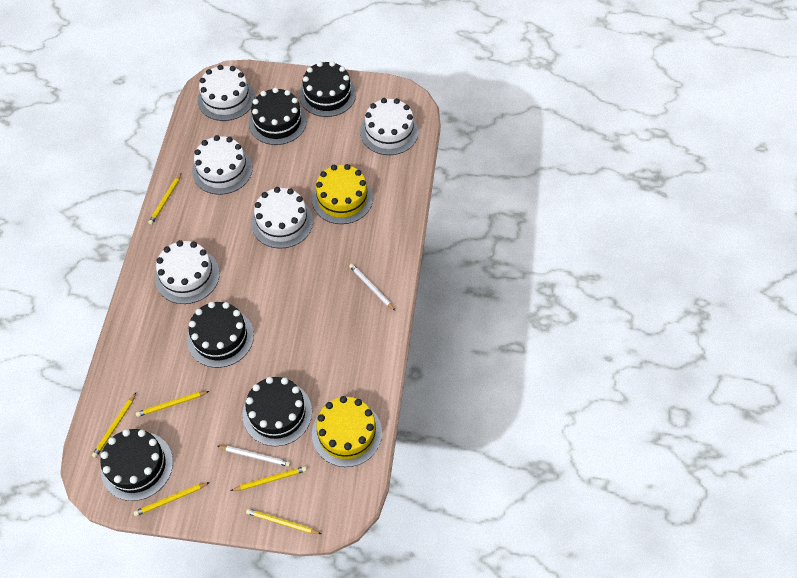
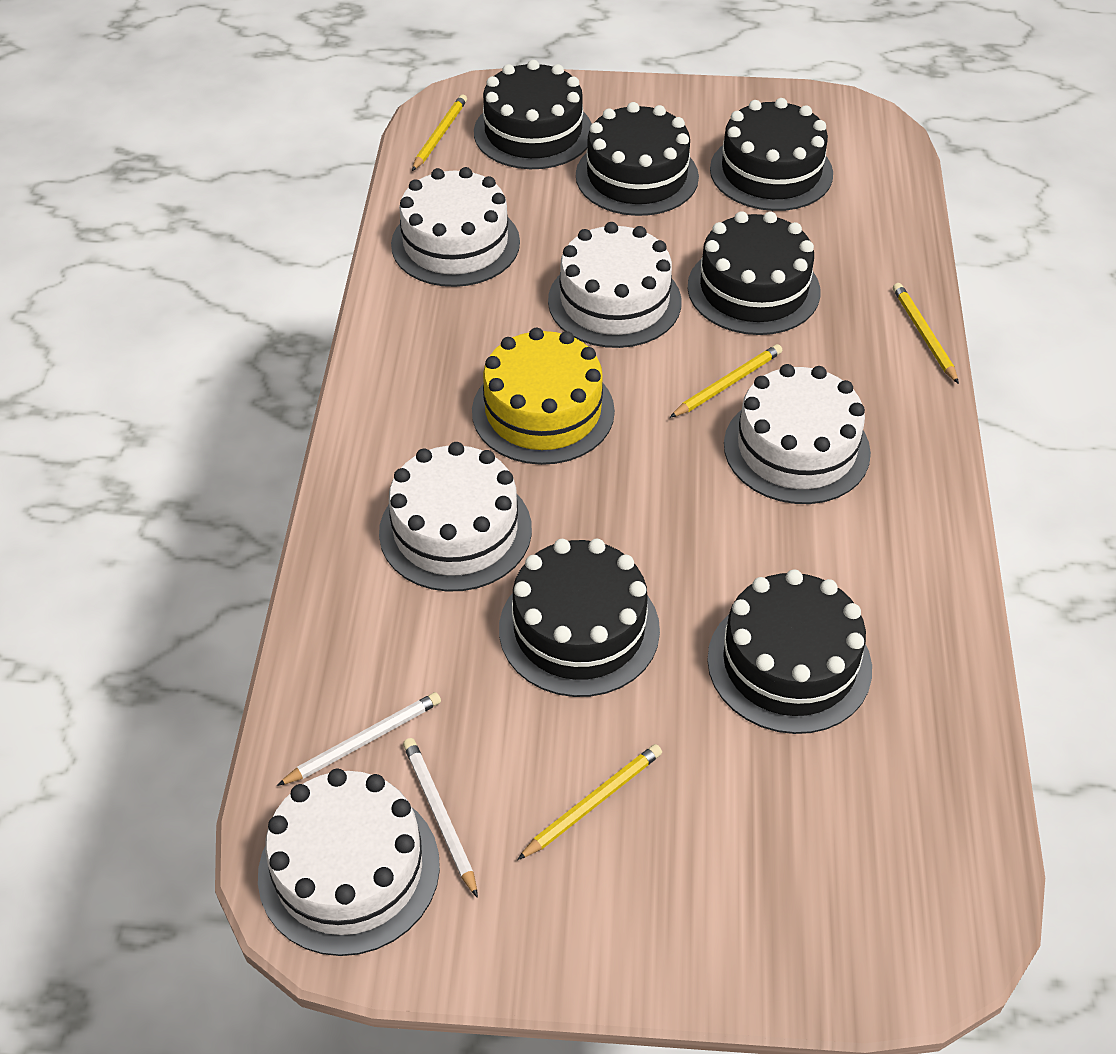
black cake: 5 -> 6
yellow cake: 2 -> 1
yellow pencil: 6 -> 4

